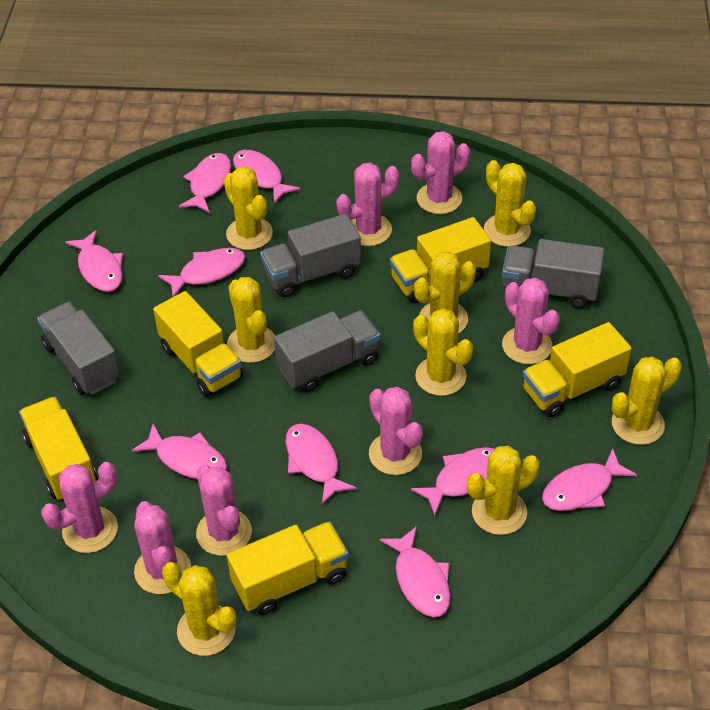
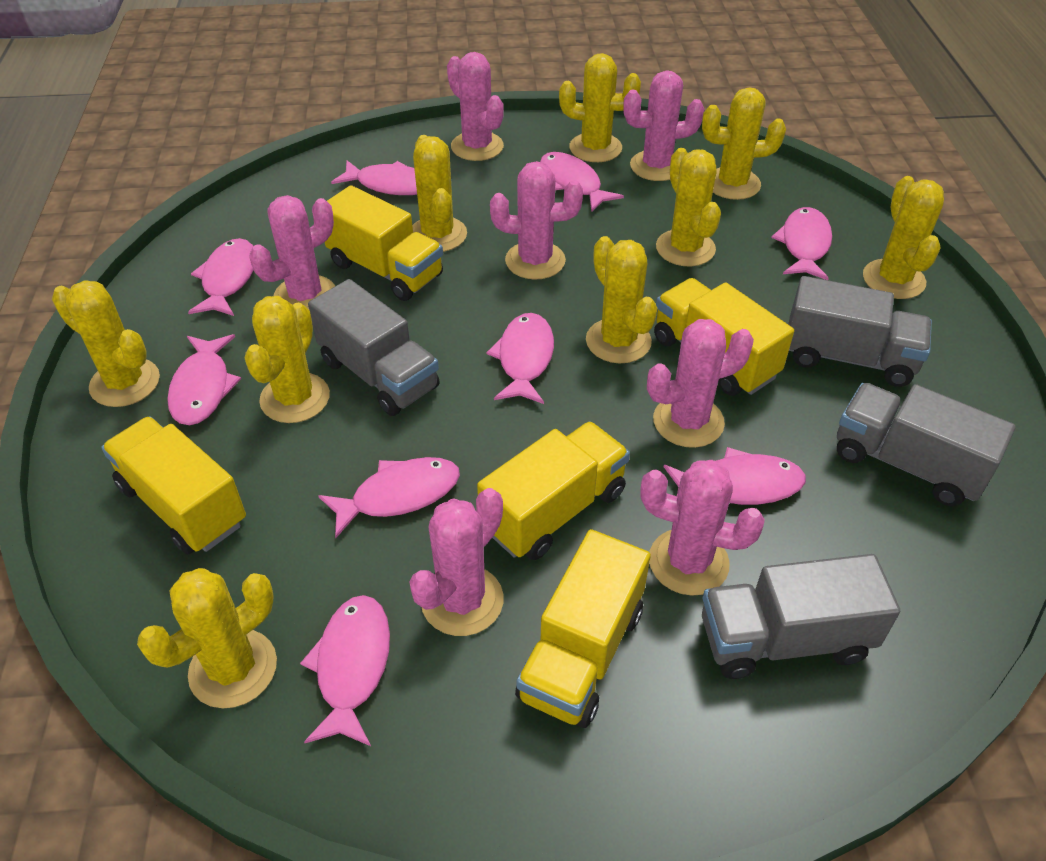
yellow cactus: 8 -> 9

